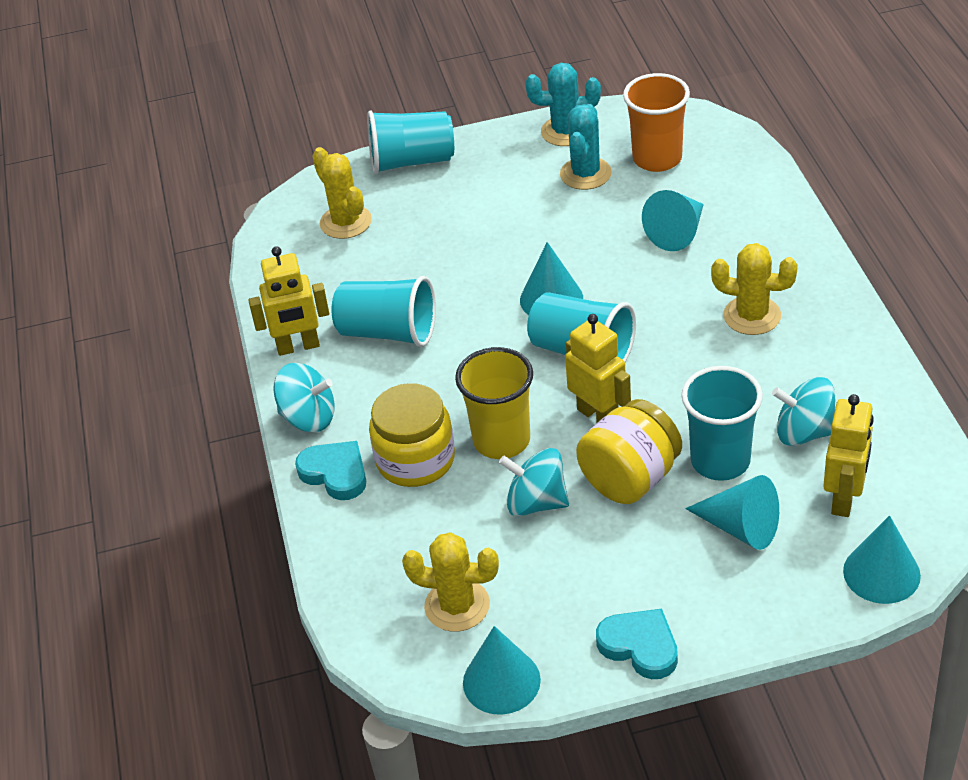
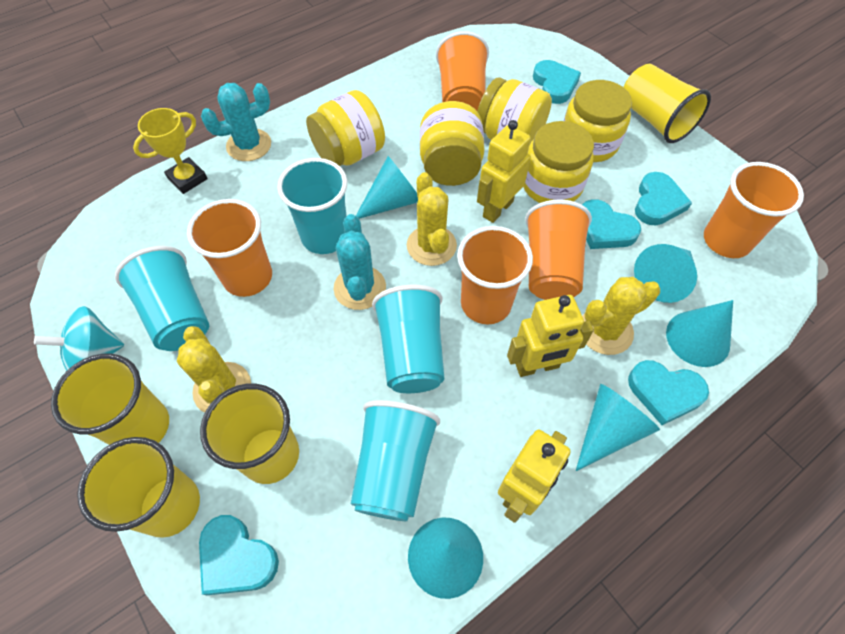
orange cup: 1 -> 5
turquoise heart: 2 -> 5
turquoise spinning top: 3 -> 1
yellow cup: 1 -> 4
yellow jar: 2 -> 5
yellow trophy: 0 -> 1

